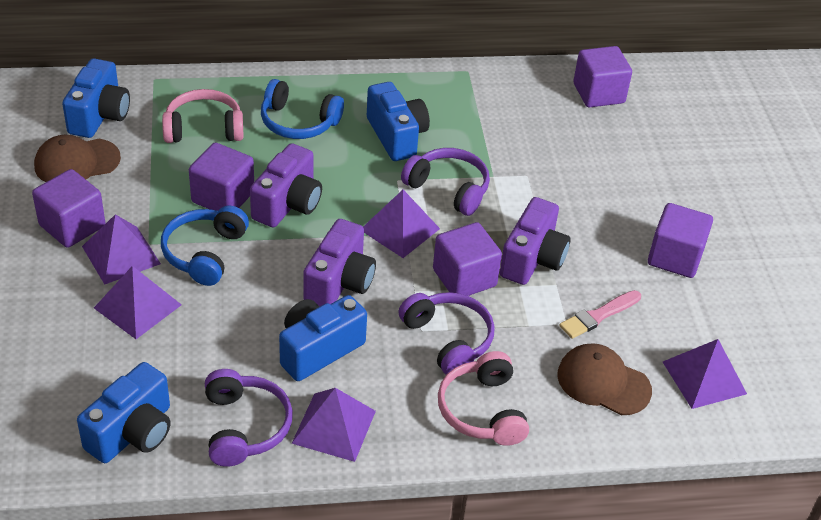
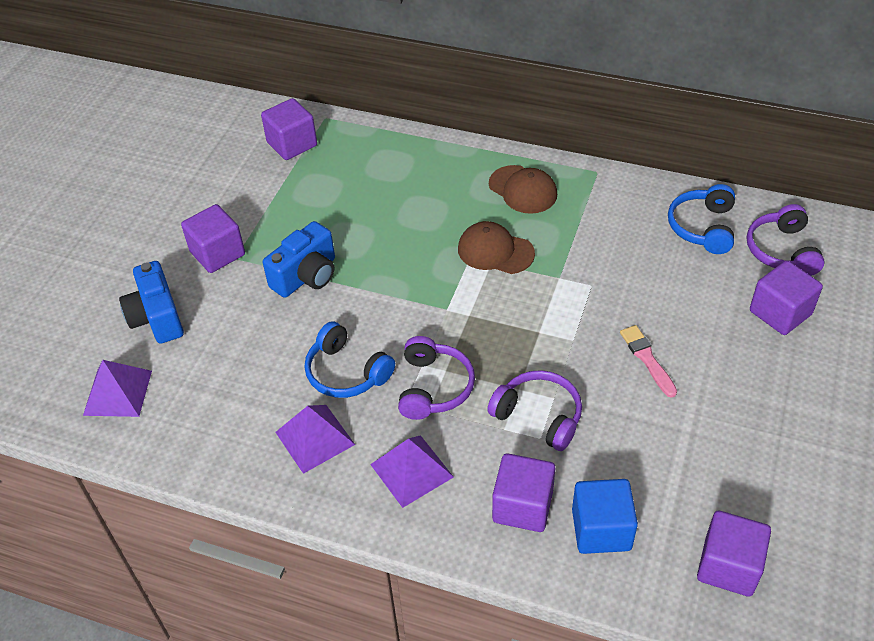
blue camera: 4 -> 2
blue cube: 0 -> 1
pink headphones: 2 -> 0
purple camera: 3 -> 0
purple pyramid: 5 -> 3

